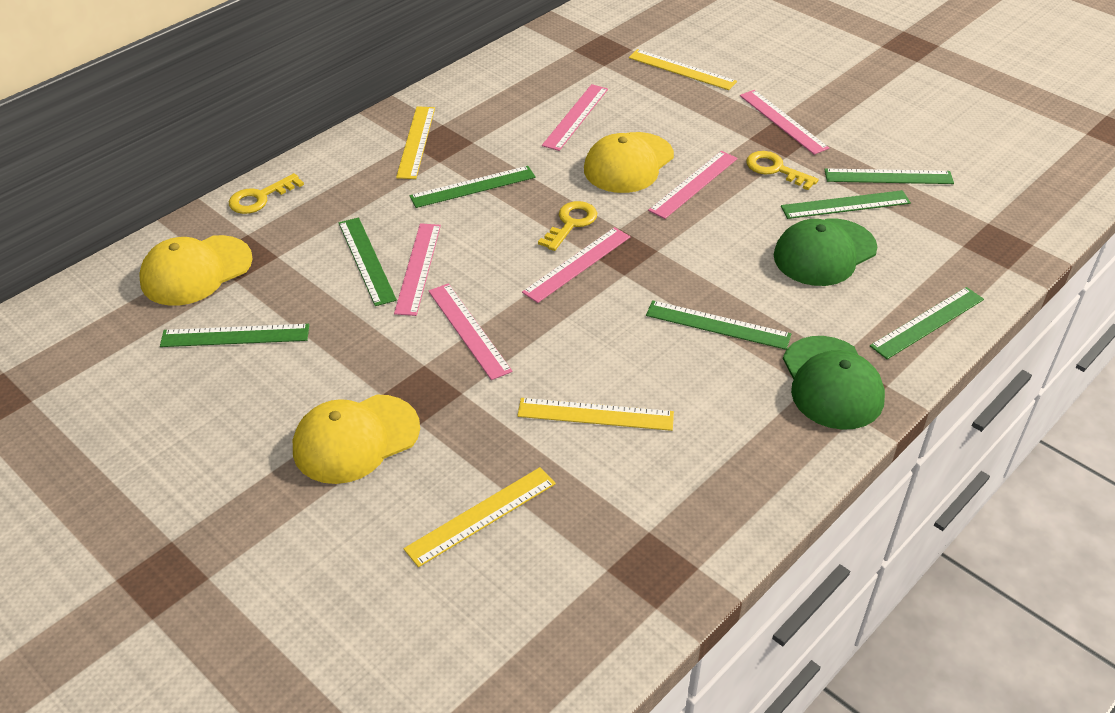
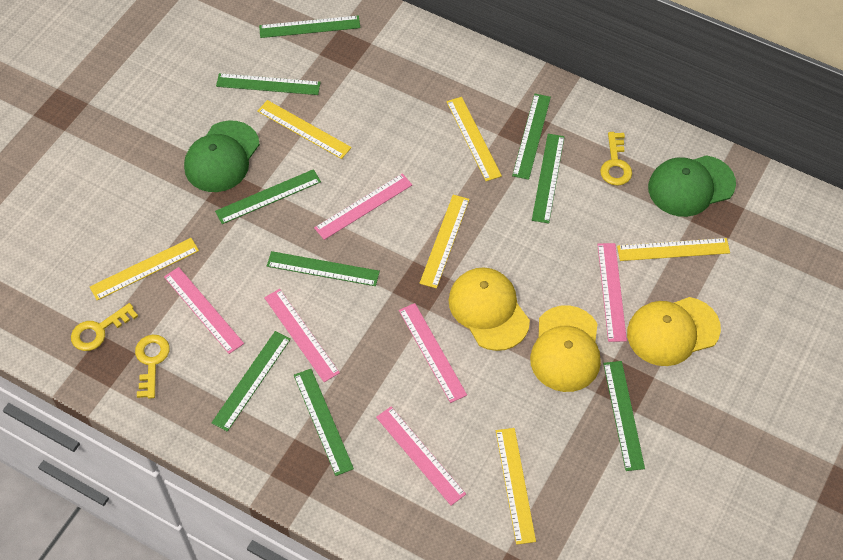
green ruler: 7 -> 9
yellow ruler: 4 -> 6

